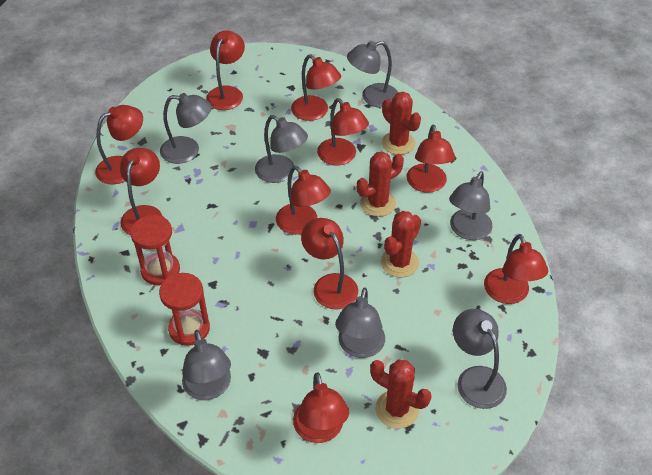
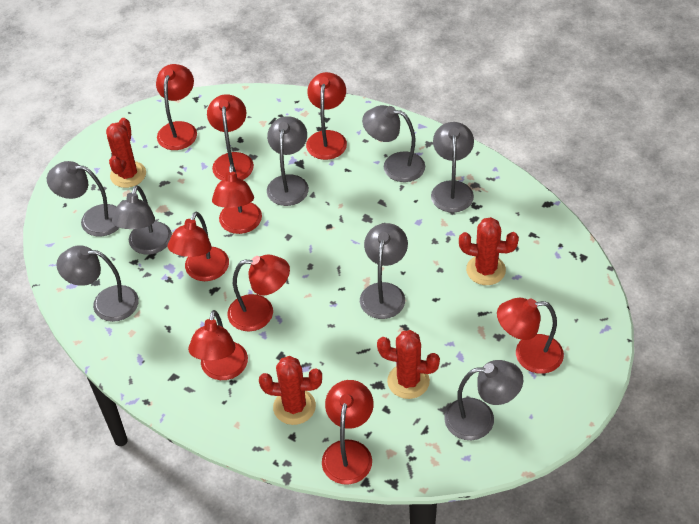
grey lamp: 7 -> 8
red hourglass: 2 -> 0
red lamp: 10 -> 9

